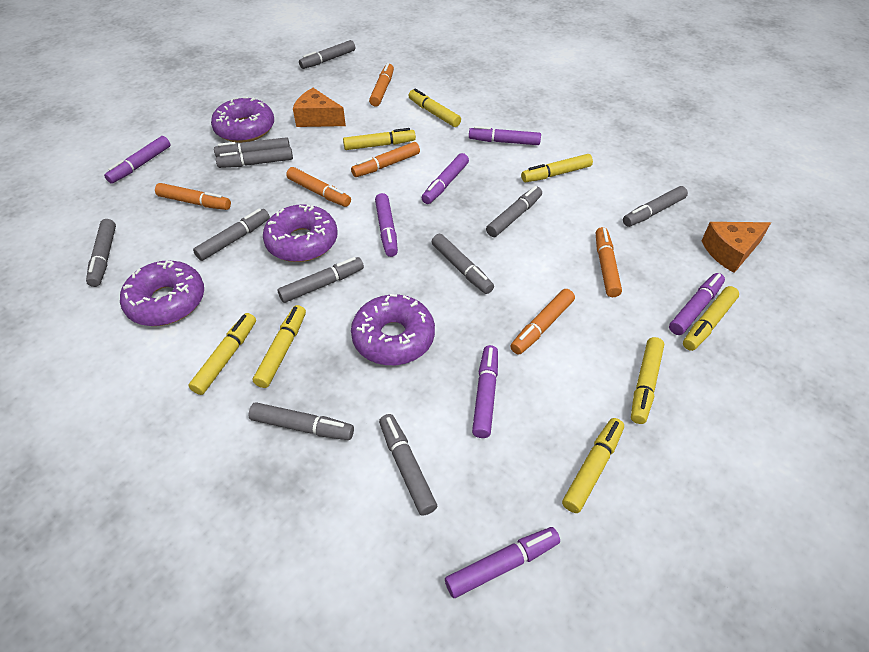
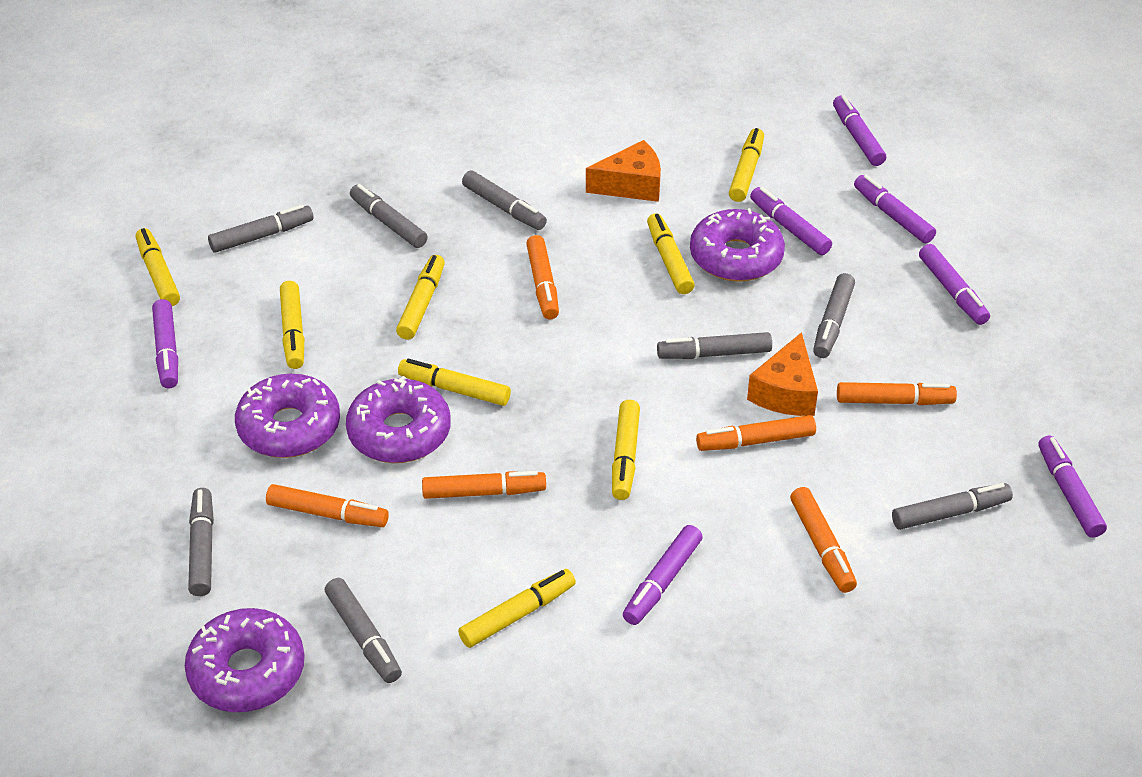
grey marker: 11 -> 8

